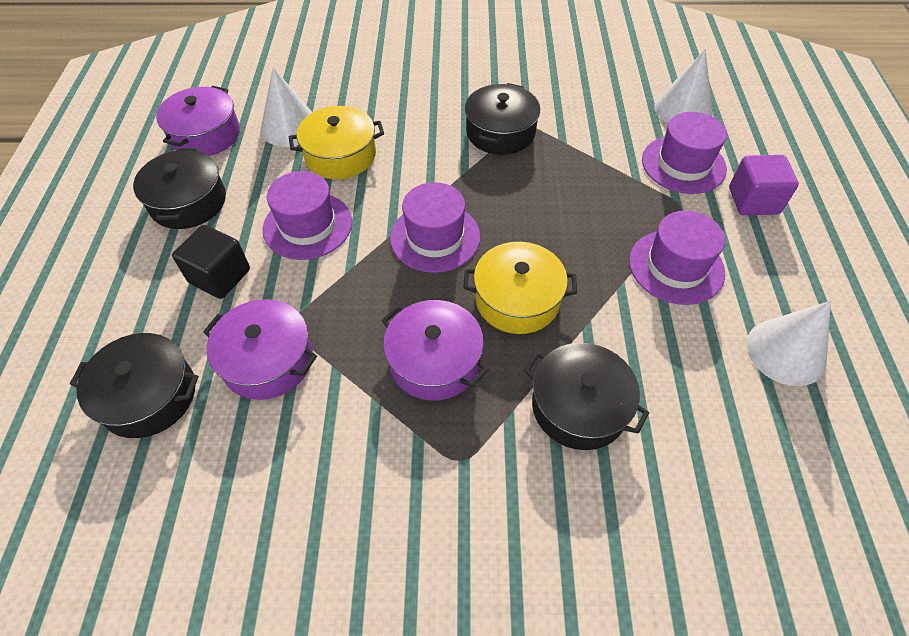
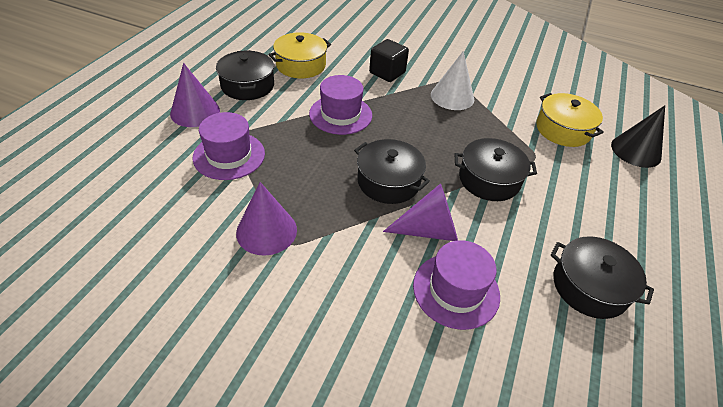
black cone: 0 -> 1
purple cone: 0 -> 3
purple cube: 1 -> 0
purple hat: 4 -> 3
purple pot: 3 -> 0
white cone: 3 -> 1

